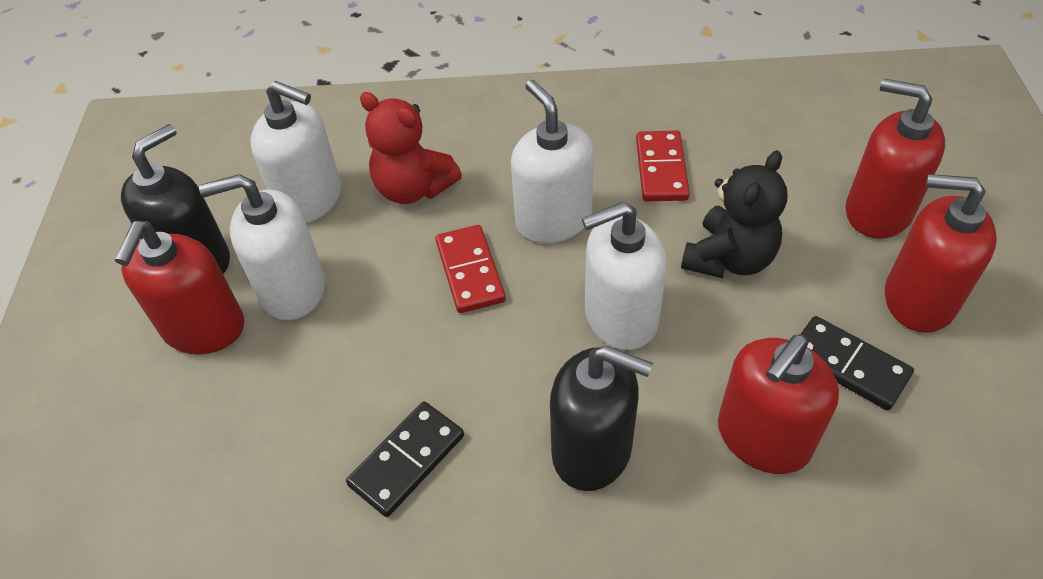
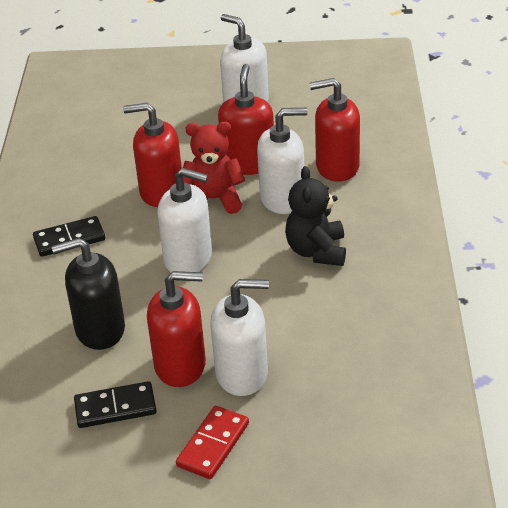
black soap dispenser: 2 -> 1
red domino: 2 -> 1

